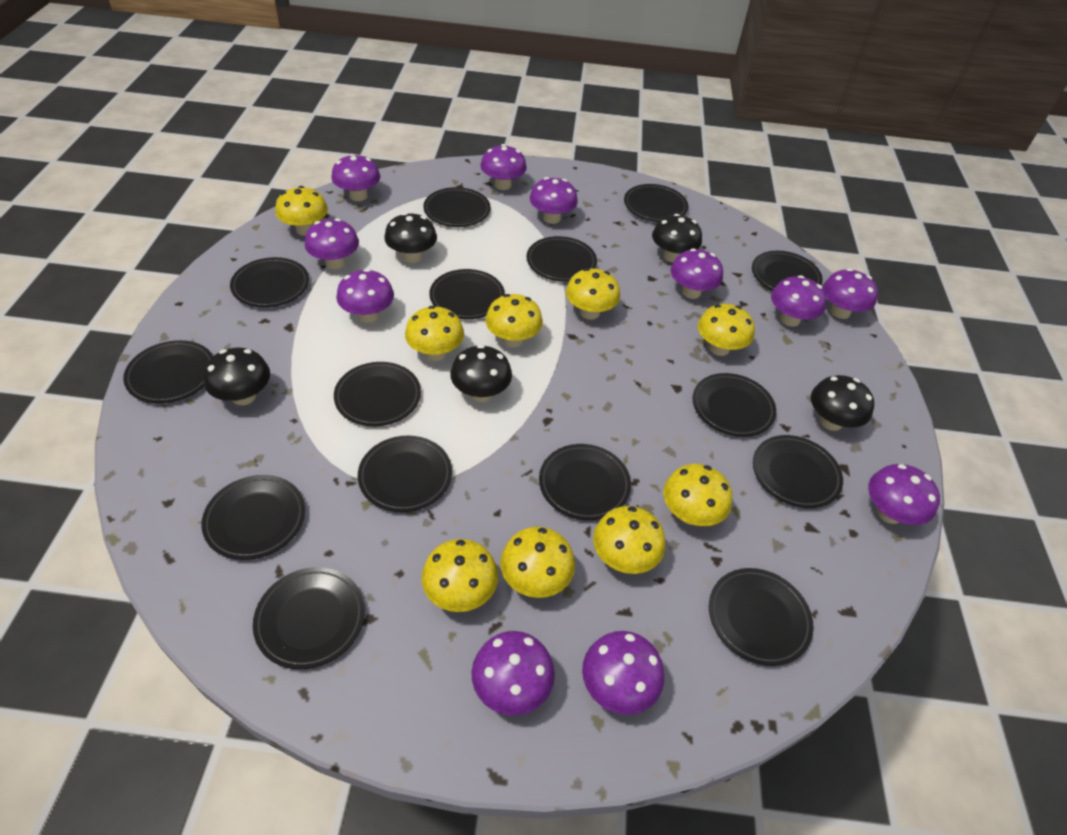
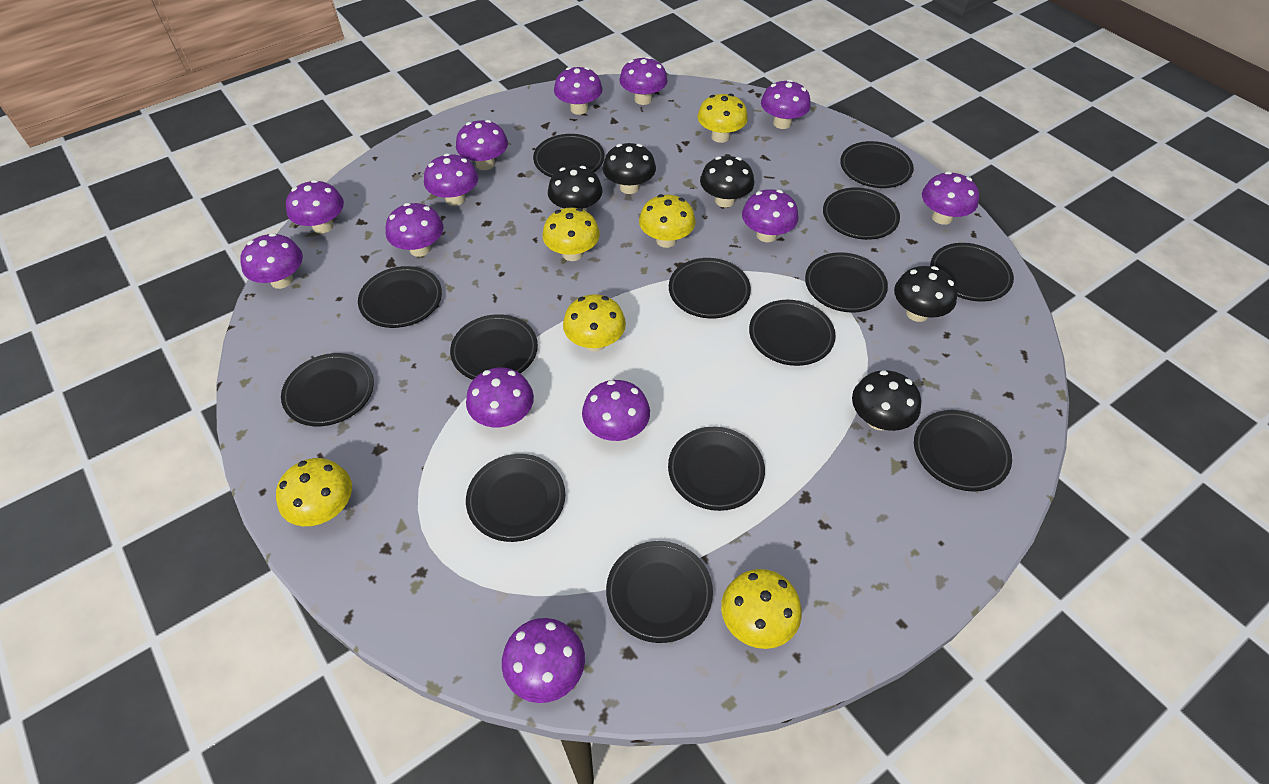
black plate: 15 -> 14
purple mushroom: 11 -> 13
yellow mushroom: 9 -> 6

